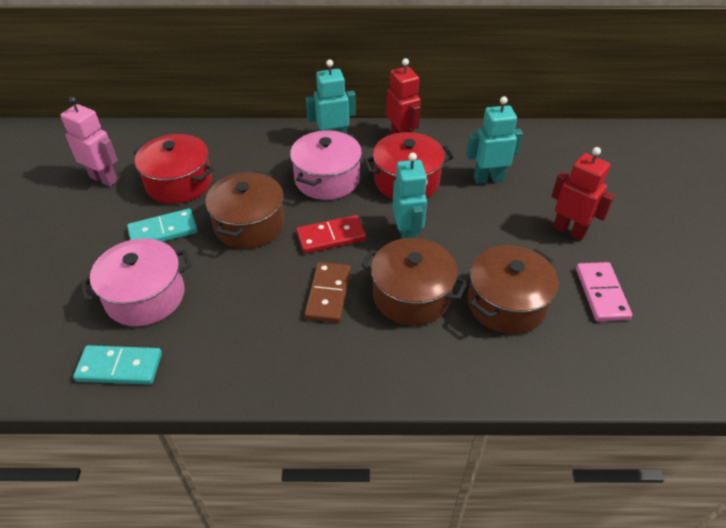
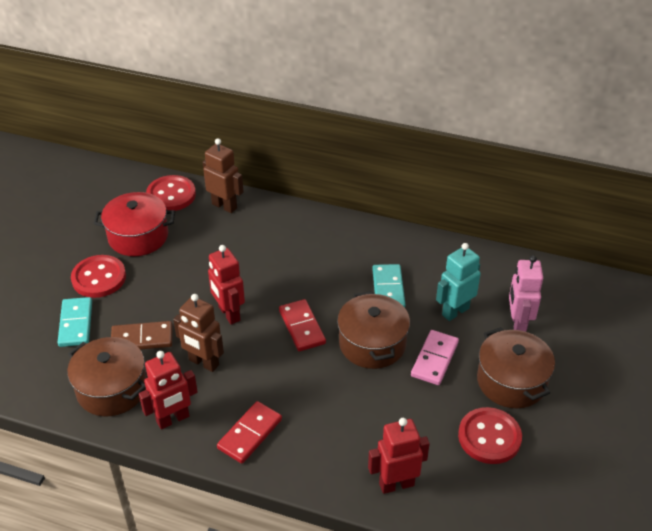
brown robot: 0 -> 2
pink pot: 2 -> 0
red button: 0 -> 3
red domino: 1 -> 2
red pot: 2 -> 1
red robot: 2 -> 3
turquoise robot: 3 -> 1

